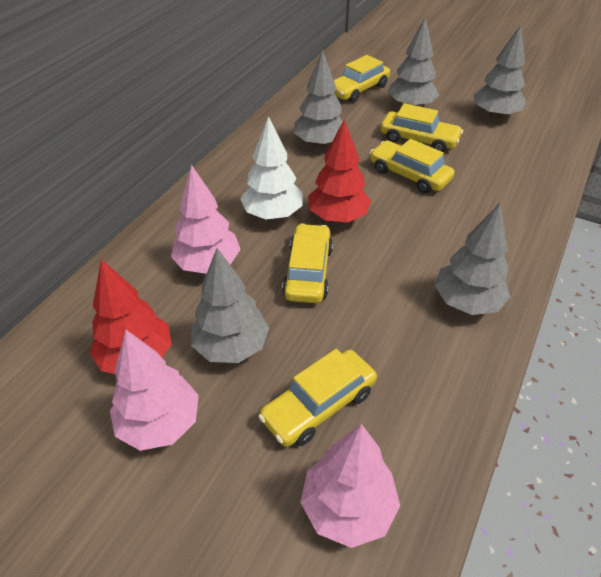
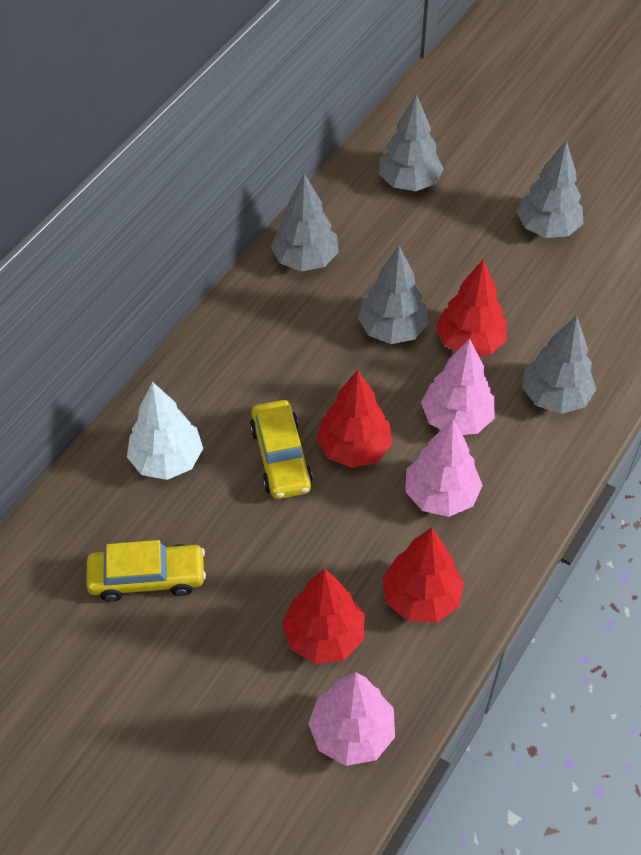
red tree: 2 -> 4
yellow car: 5 -> 2

